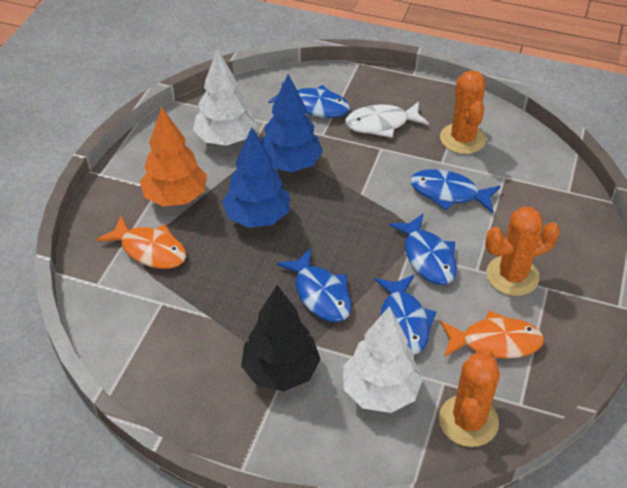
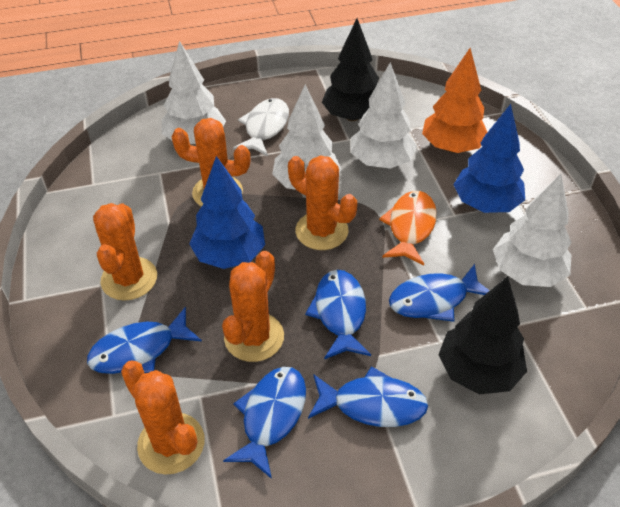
black tree: 1 -> 2
orange cactus: 3 -> 5
orange fish: 2 -> 1
white tree: 2 -> 4

